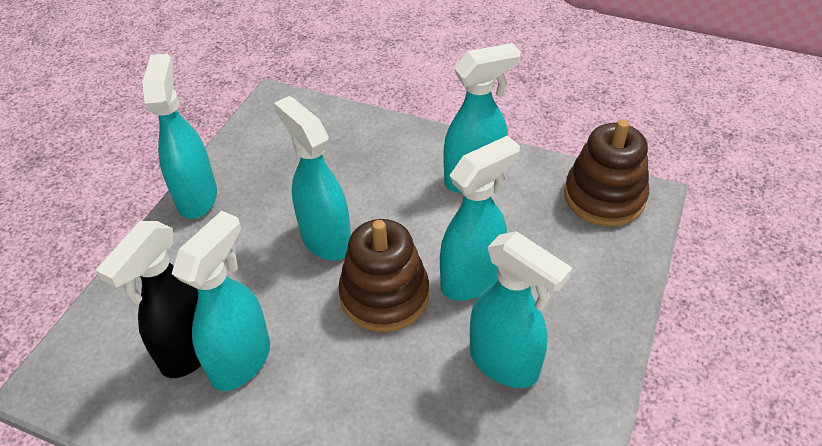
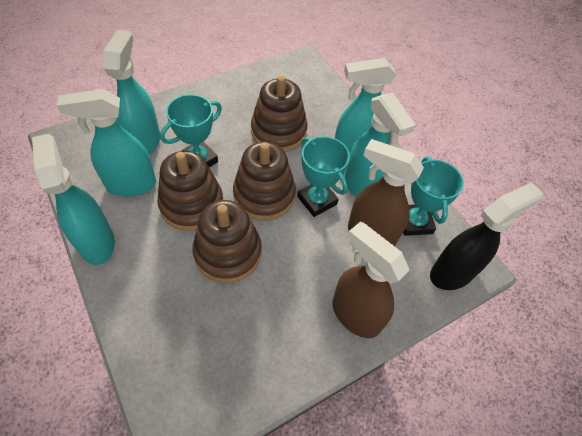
brown spray bottle: 0 -> 2
brown stacking toy: 2 -> 4
turquoise spray bottle: 6 -> 5
turquoise trophy: 0 -> 3

